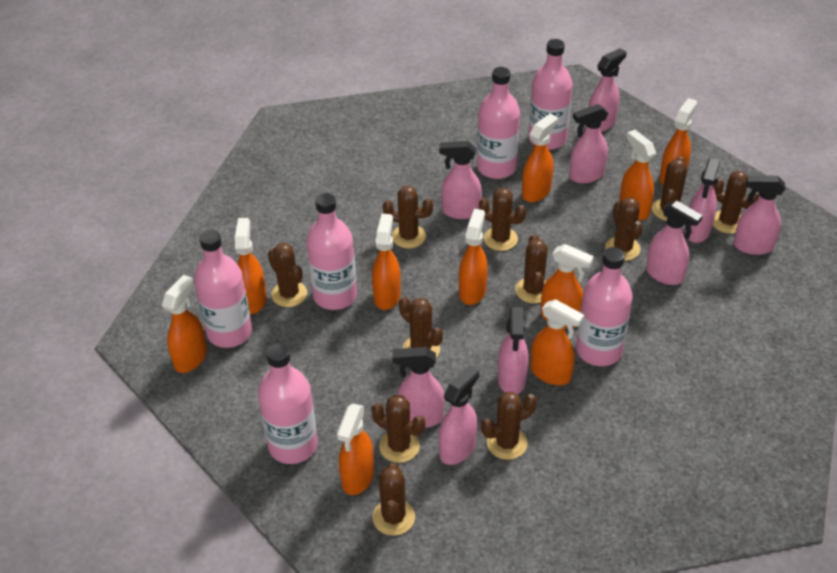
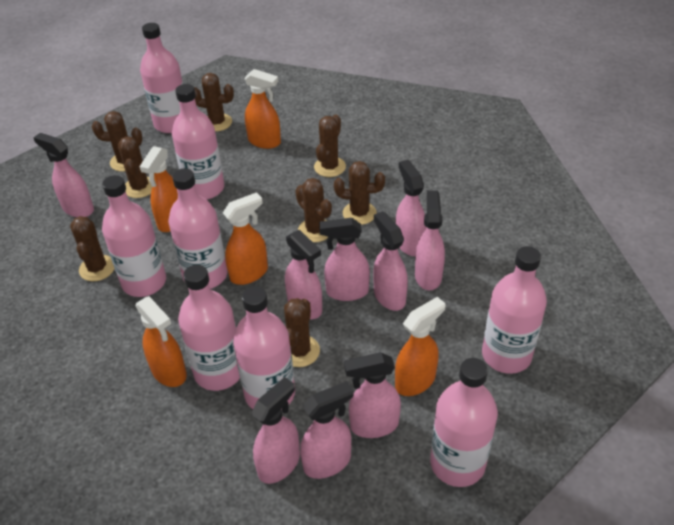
brown cactus: 11 -> 8
orange spray bottle: 10 -> 5
pink bottle: 6 -> 8

